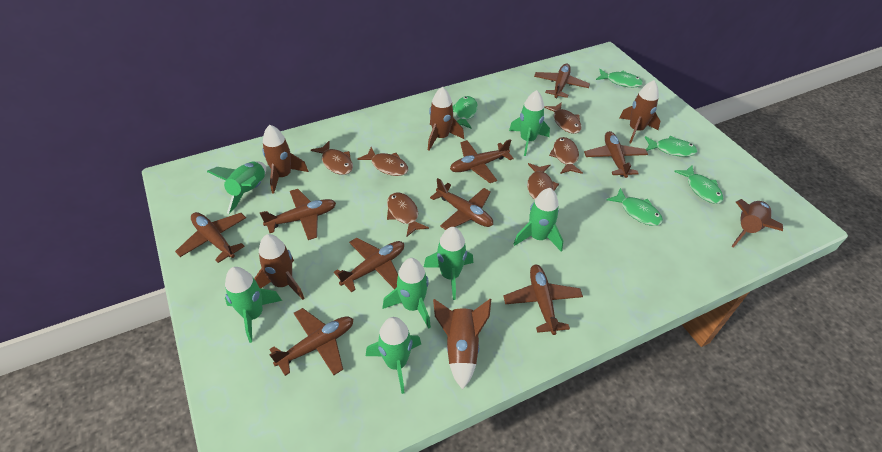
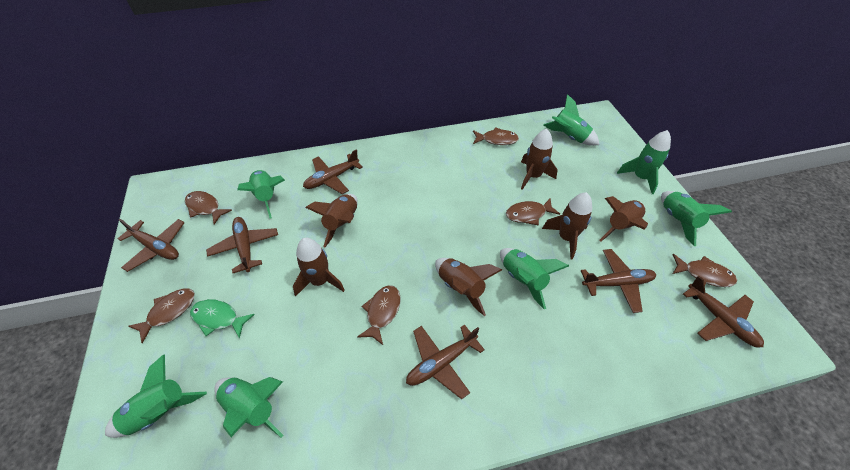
brown plane: 9 -> 6
green fish: 5 -> 1

